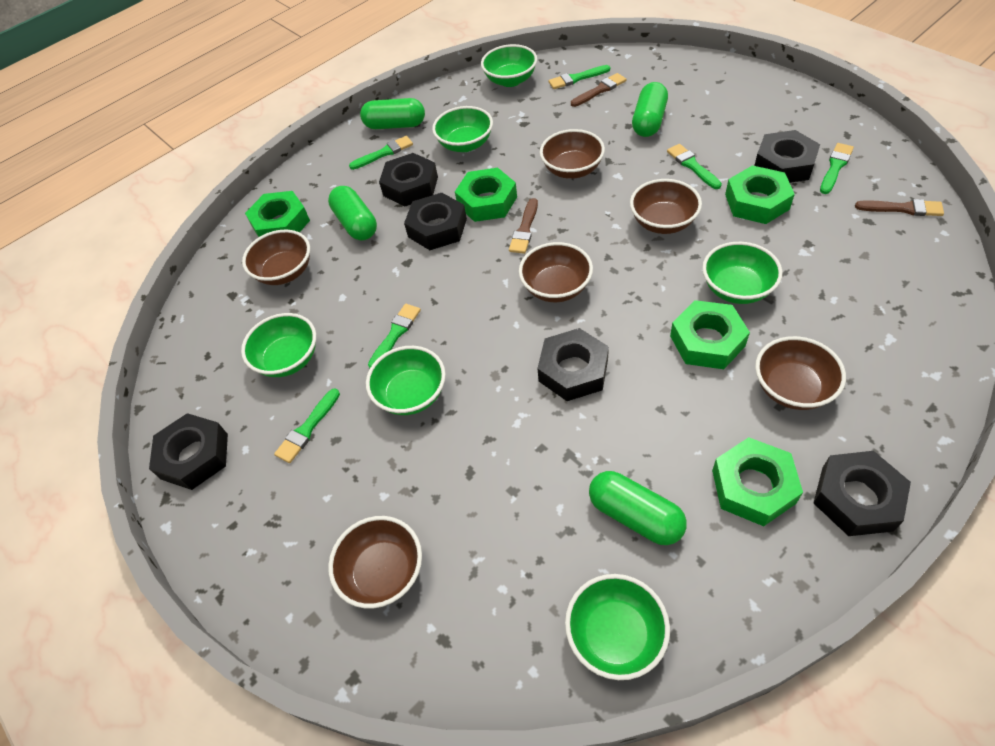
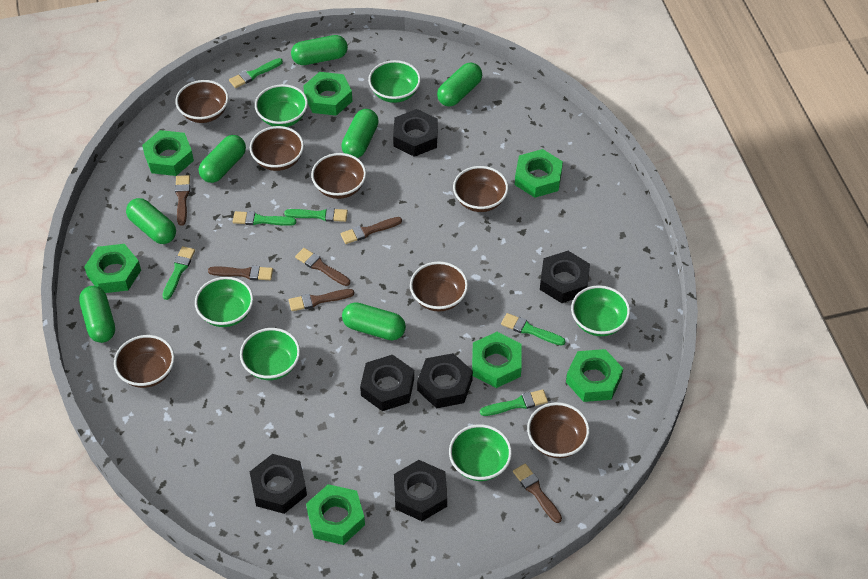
brown bowl: 6 -> 7
brown brush: 3 -> 6
green capsule: 4 -> 7
green nut: 5 -> 7

